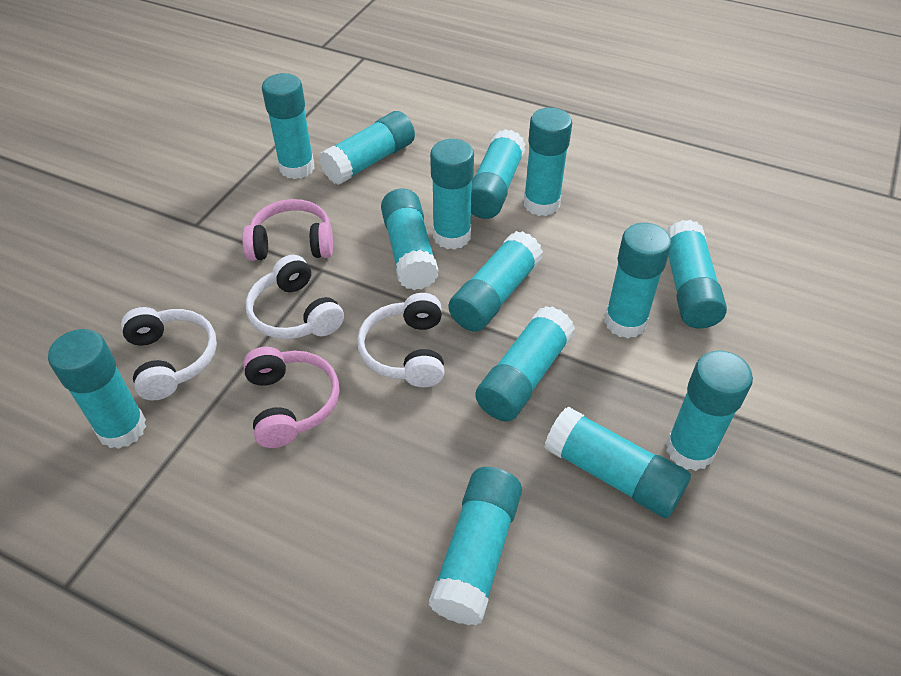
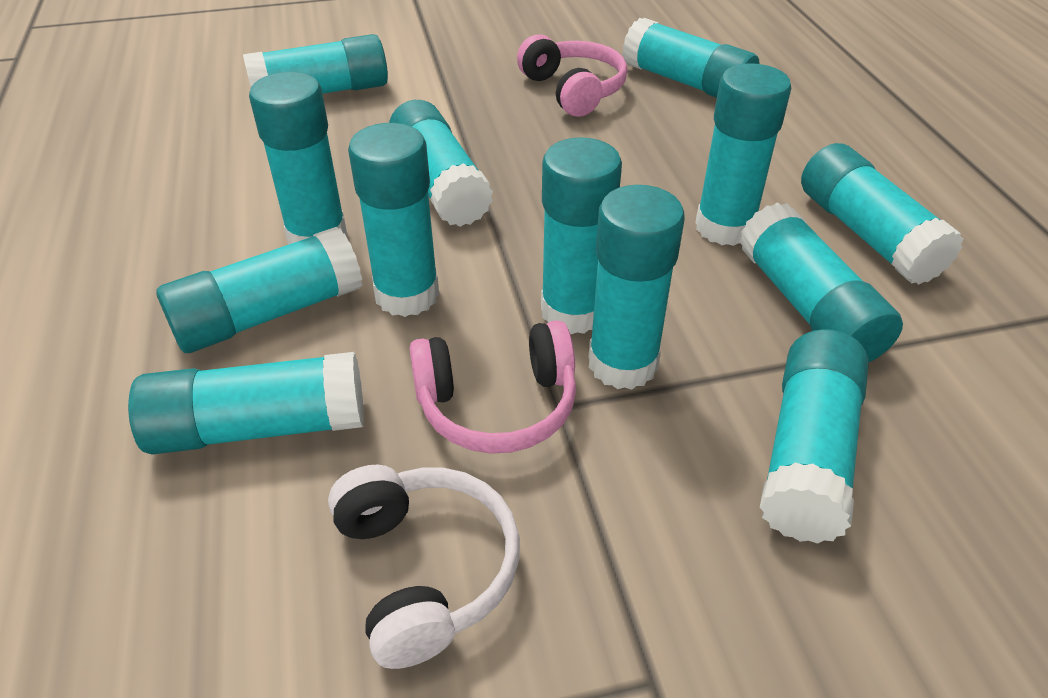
turquoise glue stick: 14 -> 13
white headphones: 3 -> 1

